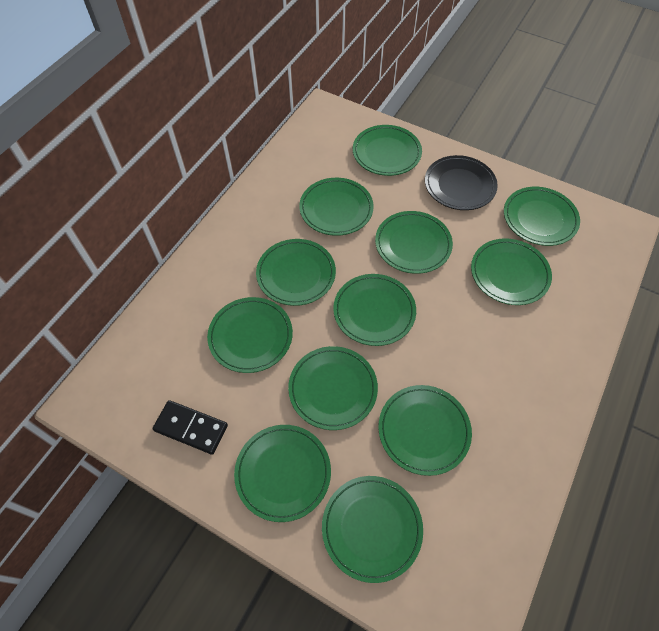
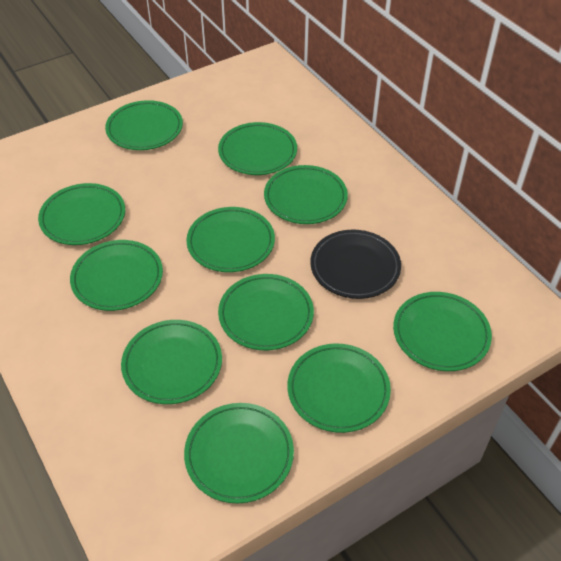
black domino: 1 -> 0
green plate: 12 -> 11

